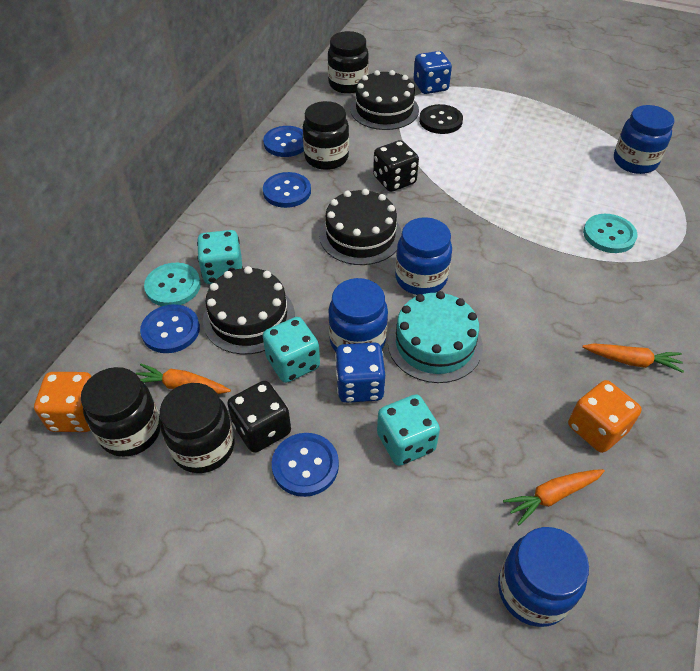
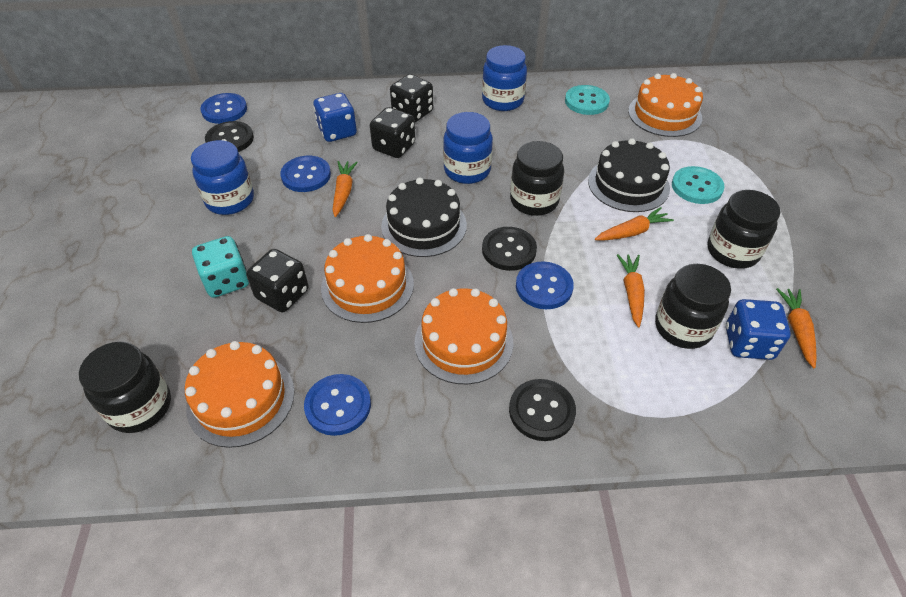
black button: 1 -> 3
black cake: 3 -> 2
black dice: 2 -> 3
blue jar: 4 -> 3
orange cake: 0 -> 4
orange carrot: 3 -> 4
orange dice: 2 -> 0
turquoise cake: 1 -> 0
turquoise dice: 3 -> 1

